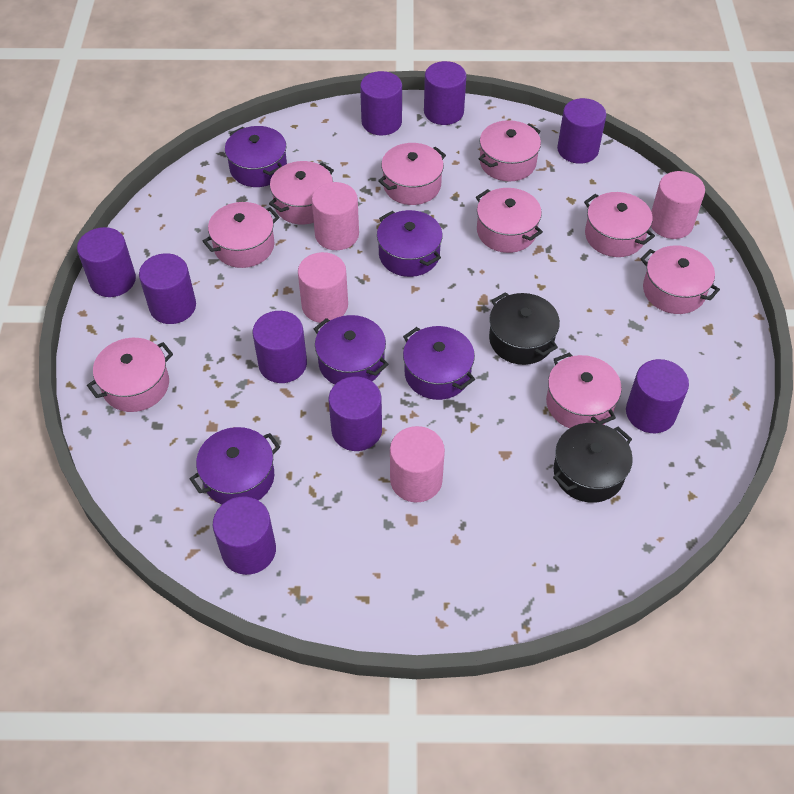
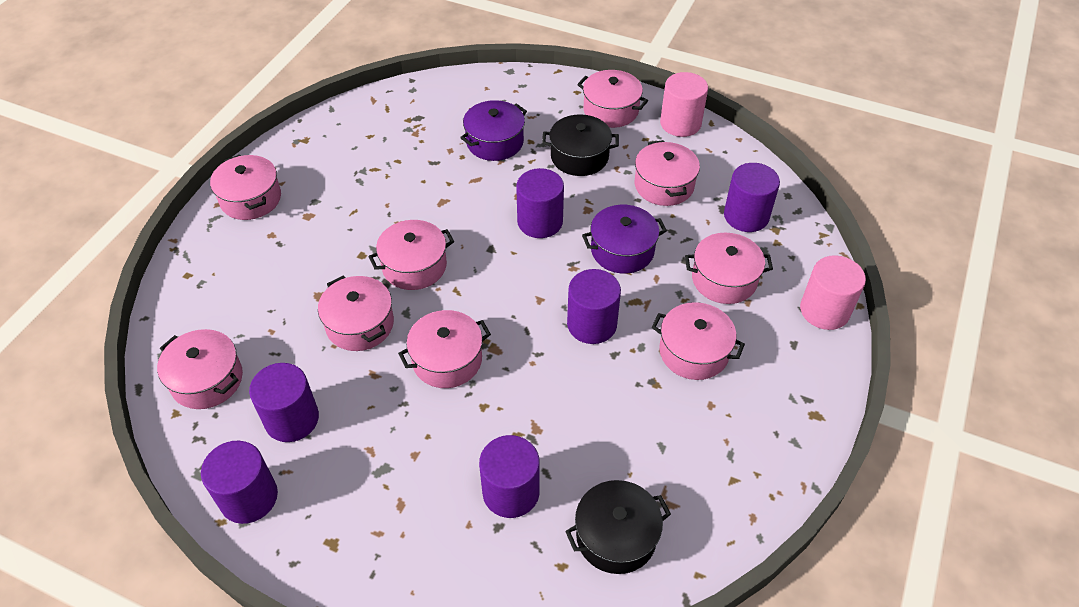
pink cylinder: 4 -> 2
purple cylinder: 9 -> 6
purple pot: 5 -> 2

